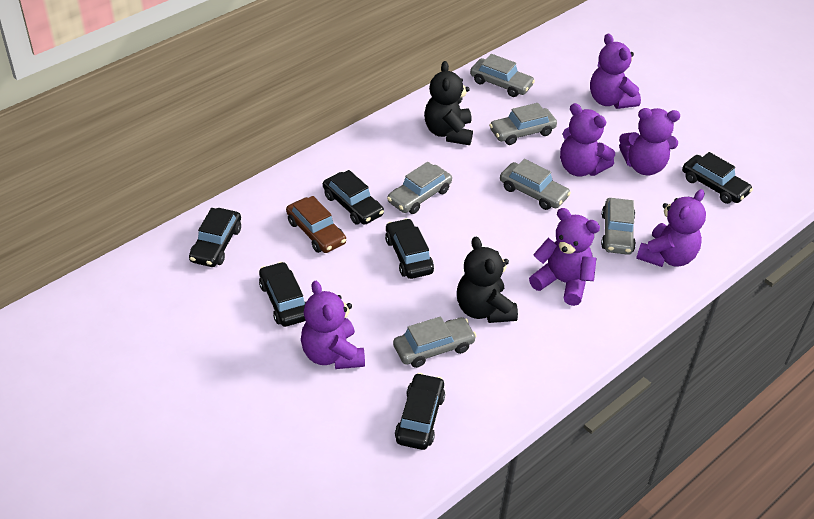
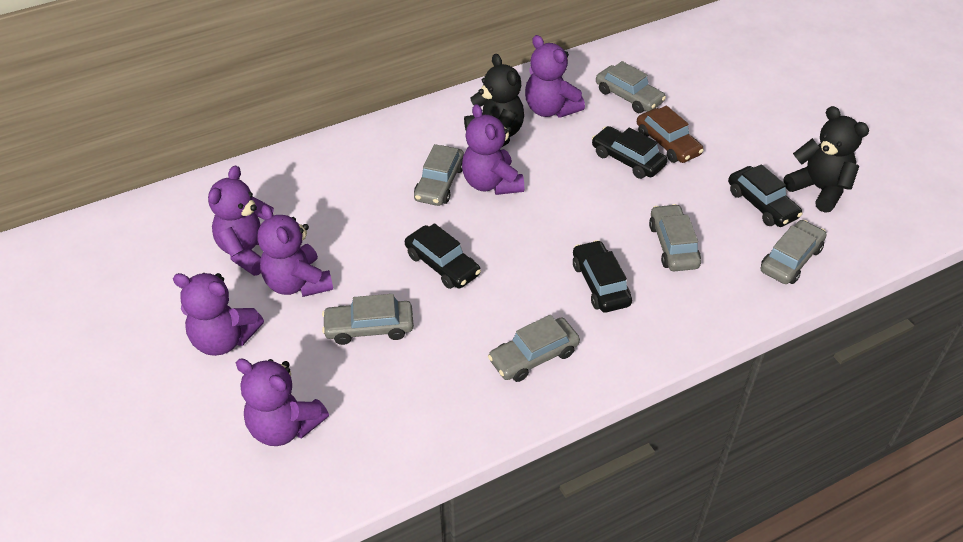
black car: 6 -> 4

